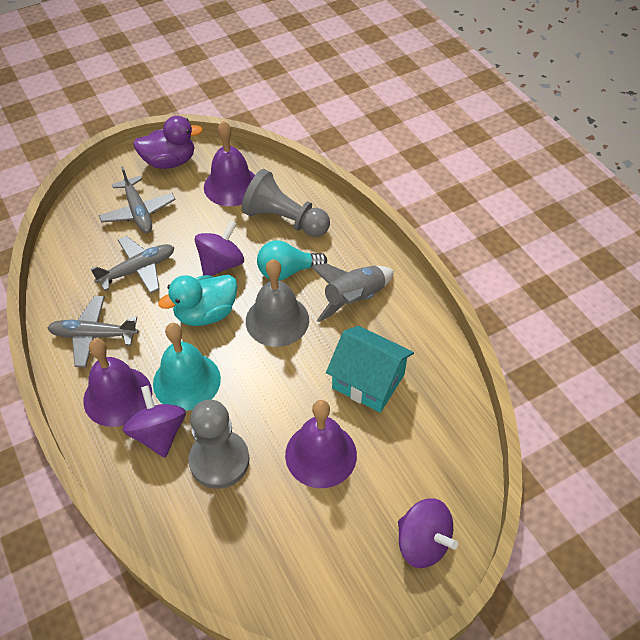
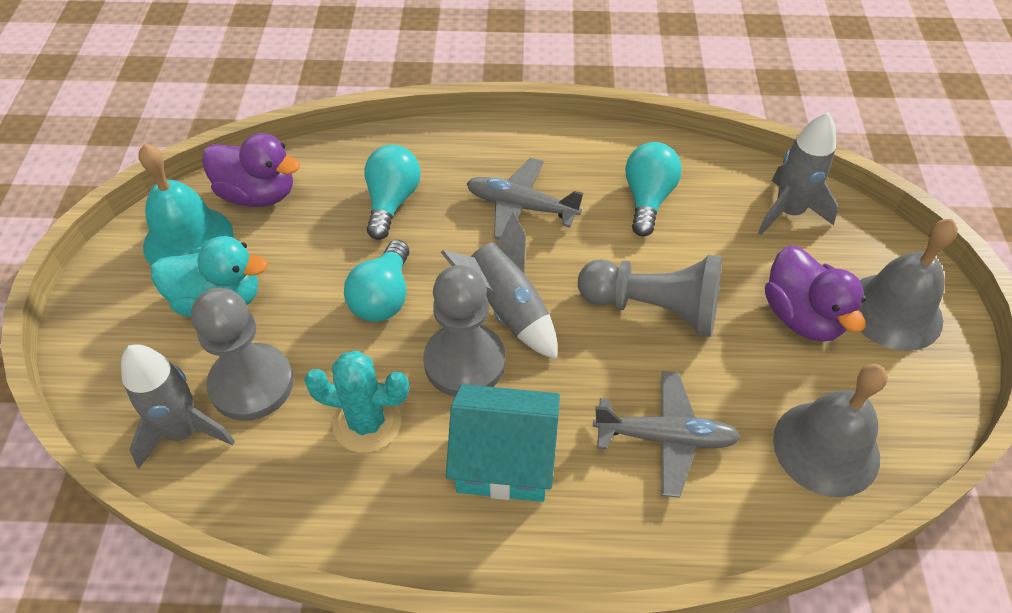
grey bell: 1 -> 2
grey pawn: 2 -> 3
grey plane: 3 -> 2
grey rocket: 1 -> 3
purple bell: 3 -> 0
purple duck: 1 -> 2
purple spinning top: 3 -> 0
turquoise cactus: 0 -> 1
turquoise light bulb: 1 -> 3

